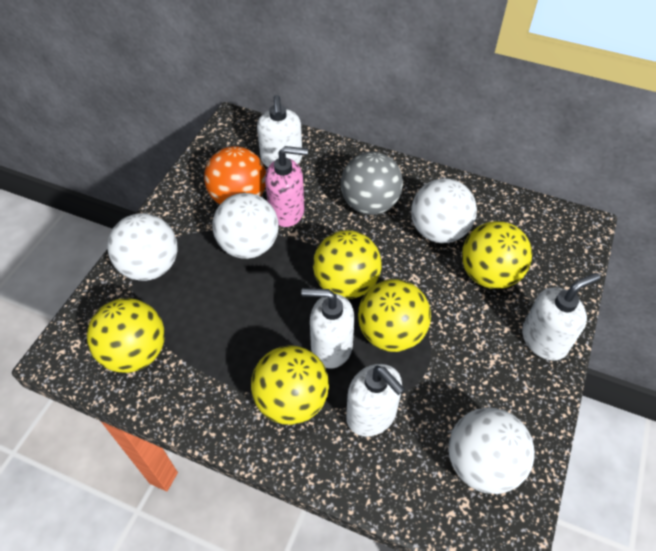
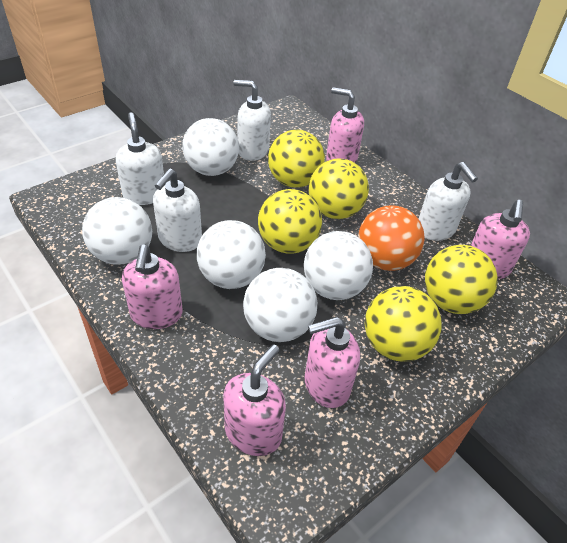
grey ball: 1 -> 0
pink soap dispenser: 1 -> 5
white ball: 4 -> 5

